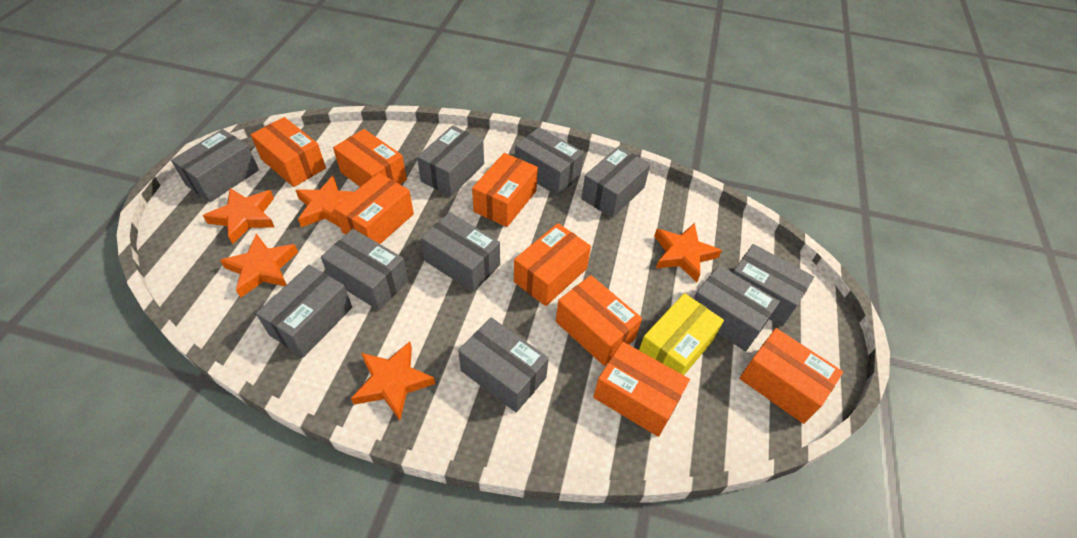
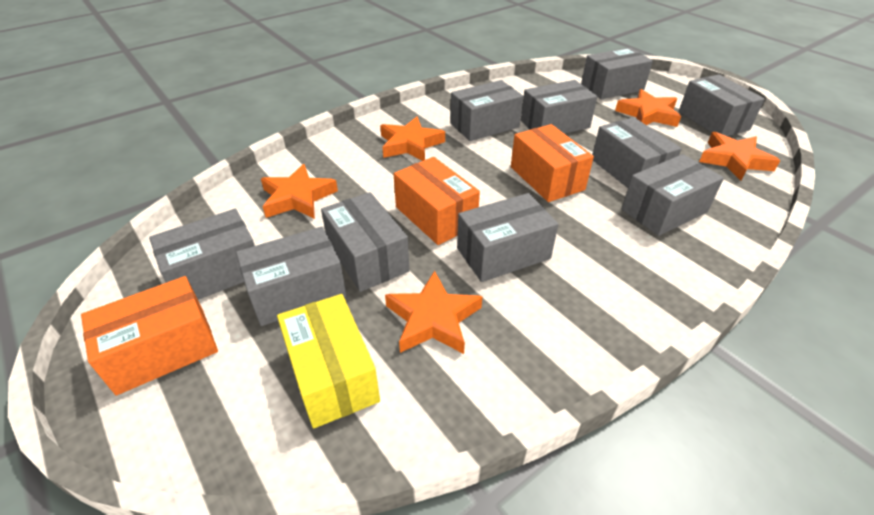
orange box: 8 -> 3

